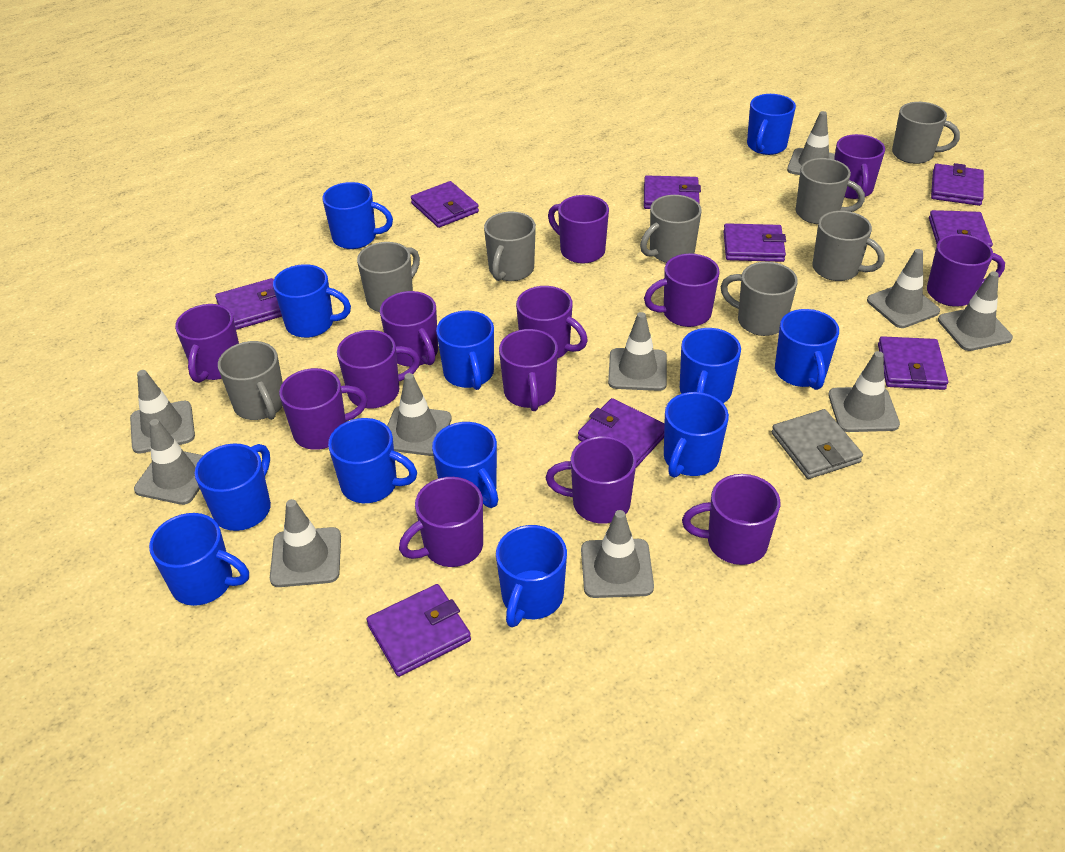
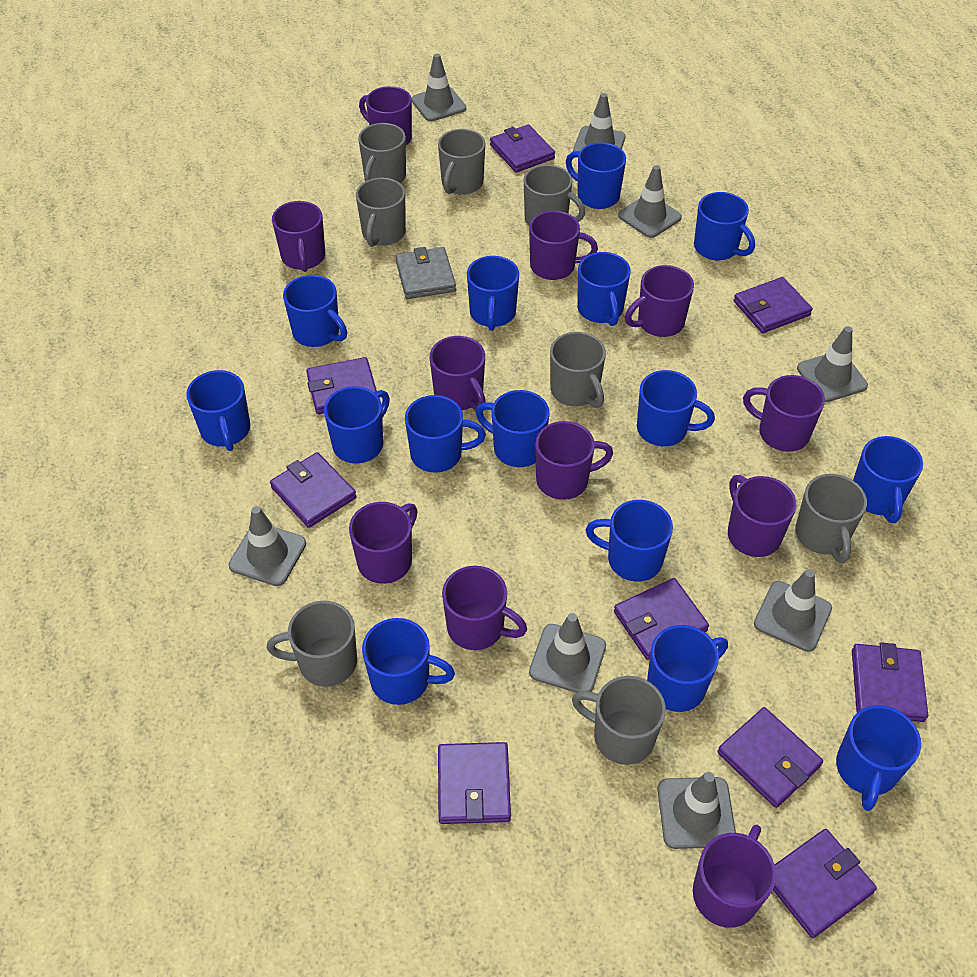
blue mug: 12 -> 15
grey traffic cone: 10 -> 8
purple mug: 13 -> 11

